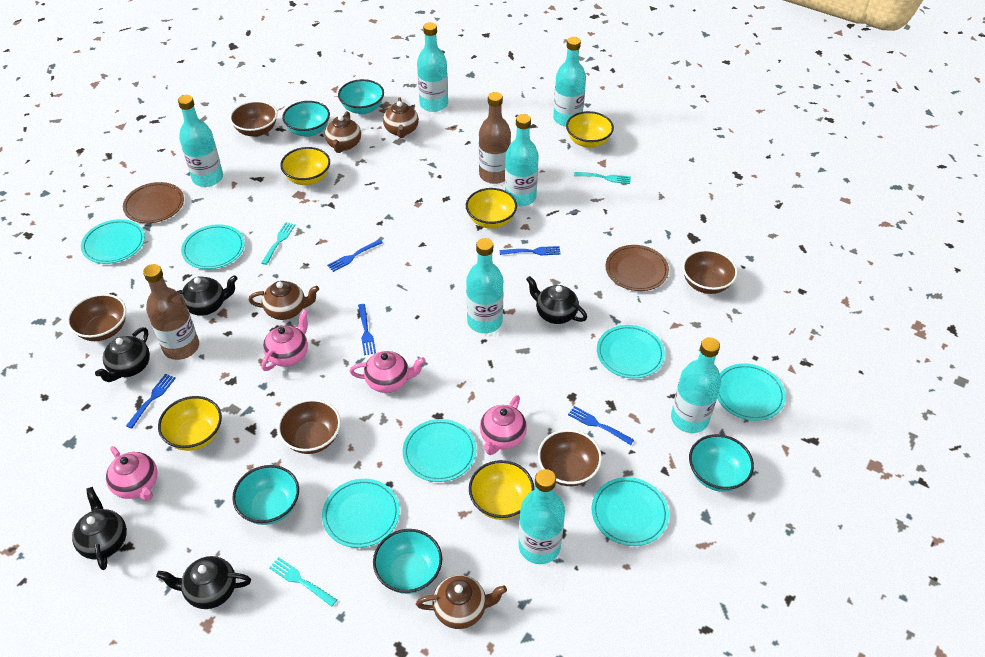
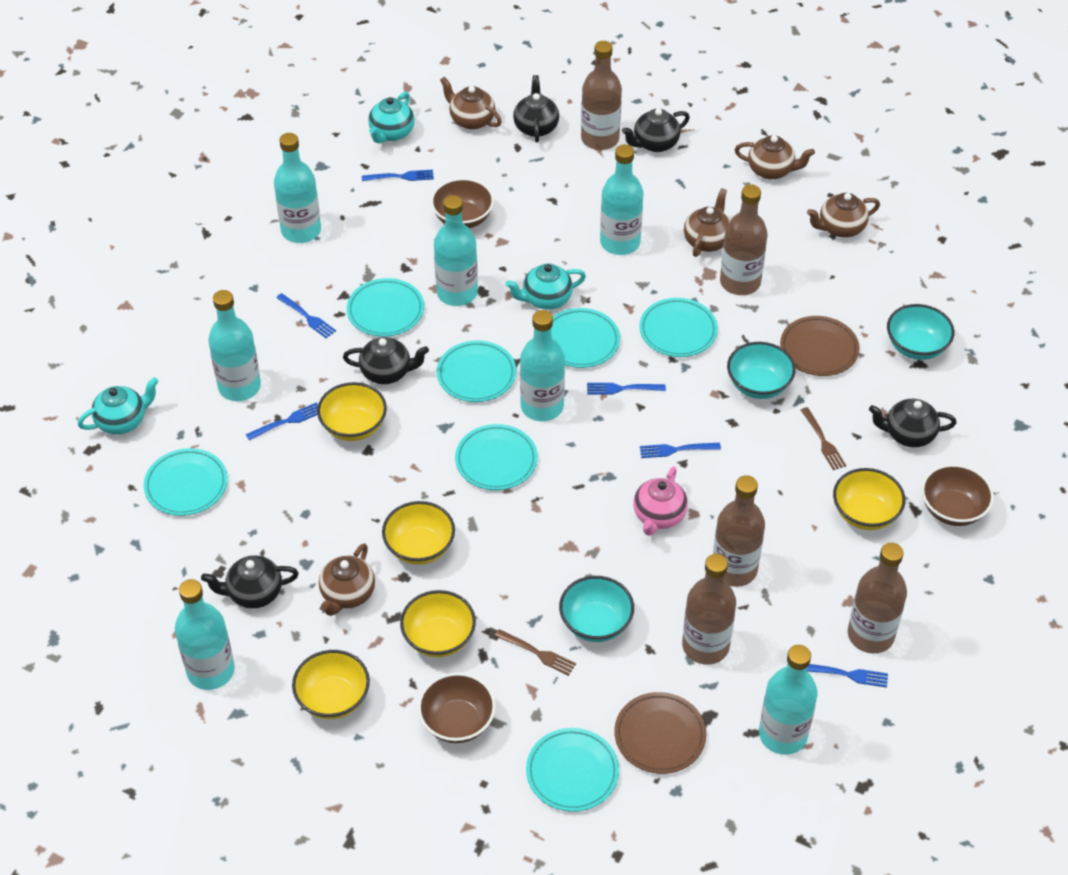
blue fork: 5 -> 6
brown bottle: 2 -> 5
brown bowl: 5 -> 3
brown fork: 0 -> 2
brown teapot: 4 -> 5
pink teapot: 4 -> 1
turquoise bowl: 5 -> 3
turquoise fork: 3 -> 0
turquoise teapot: 0 -> 3

